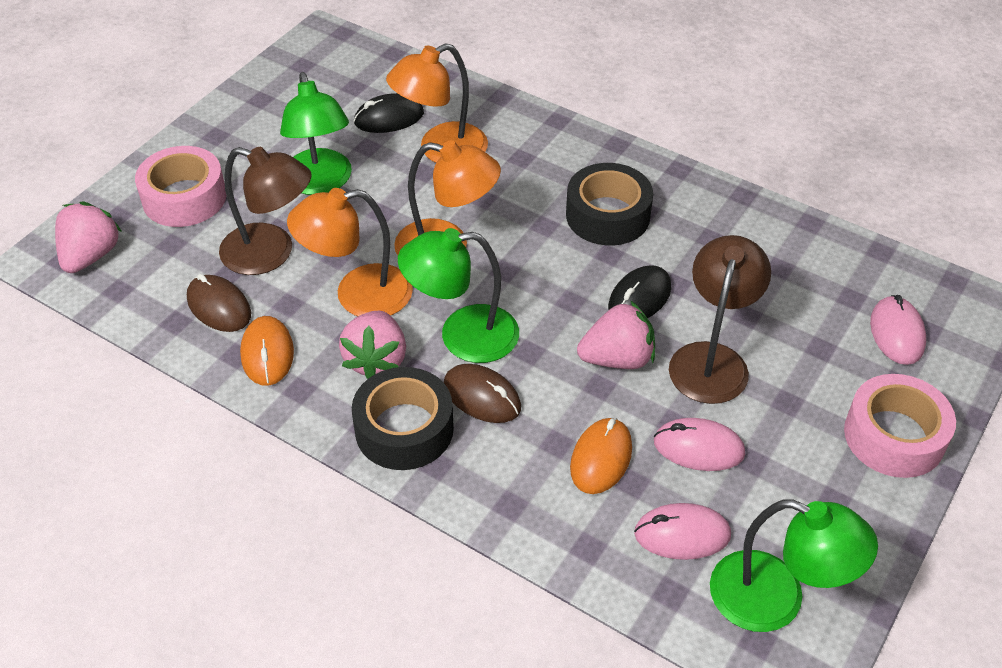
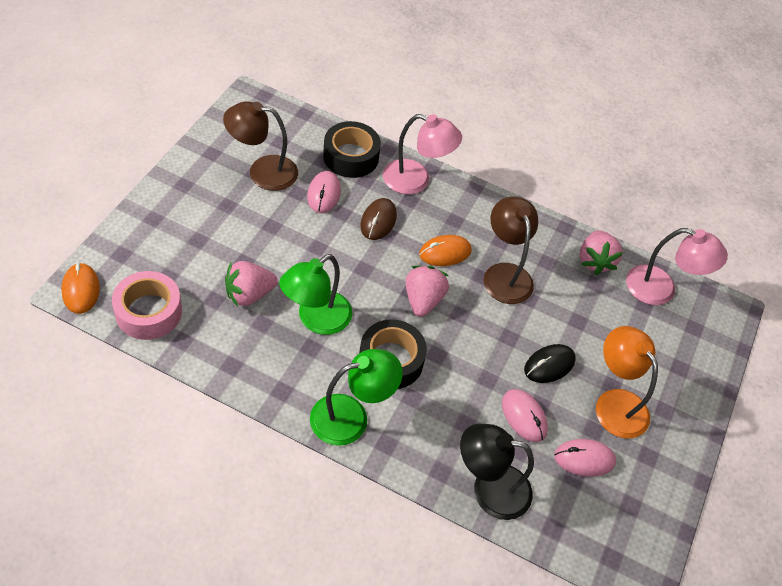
black lamp: 0 -> 1
black mouse: 2 -> 1
brown mouse: 2 -> 1
green lamp: 3 -> 2
orange lamp: 3 -> 1
pink lamp: 0 -> 2
pink tape: 2 -> 1

